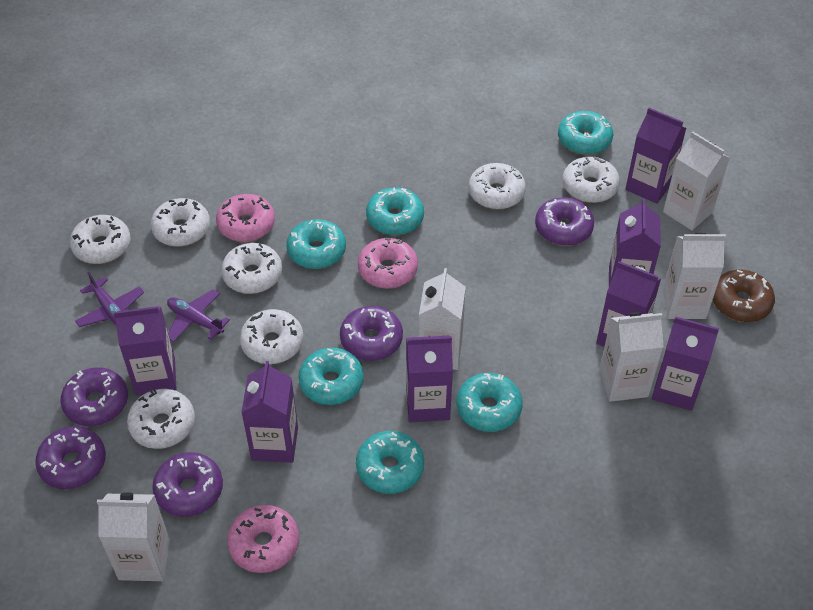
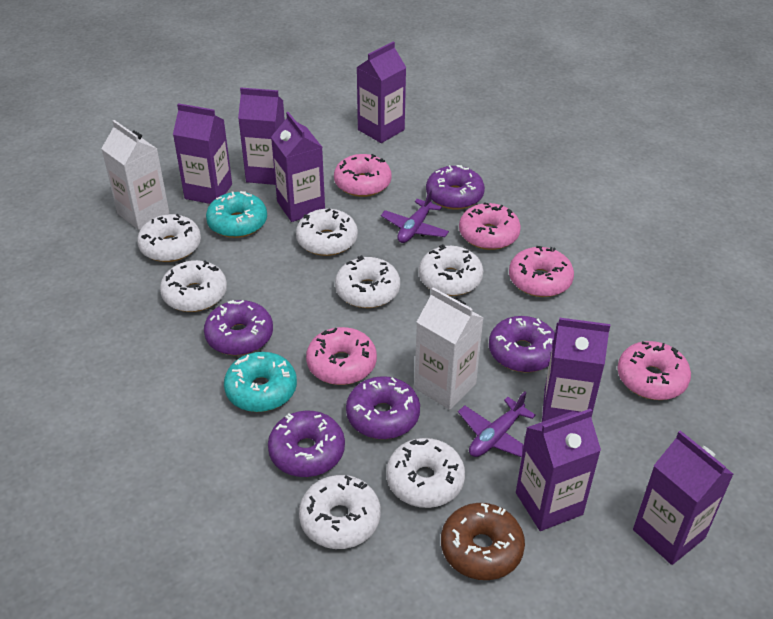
pink donut: 3 -> 5
turquoise donut: 6 -> 2
white carton: 5 -> 2

